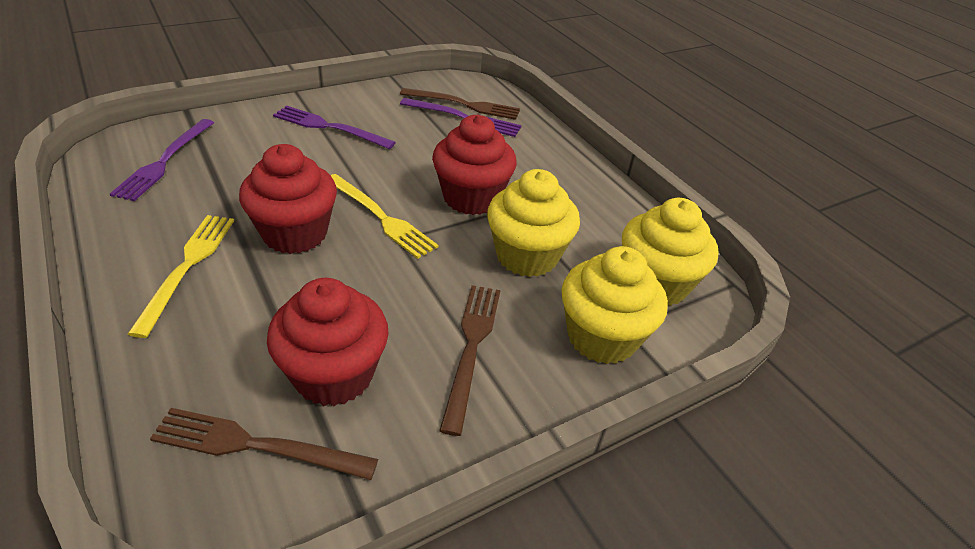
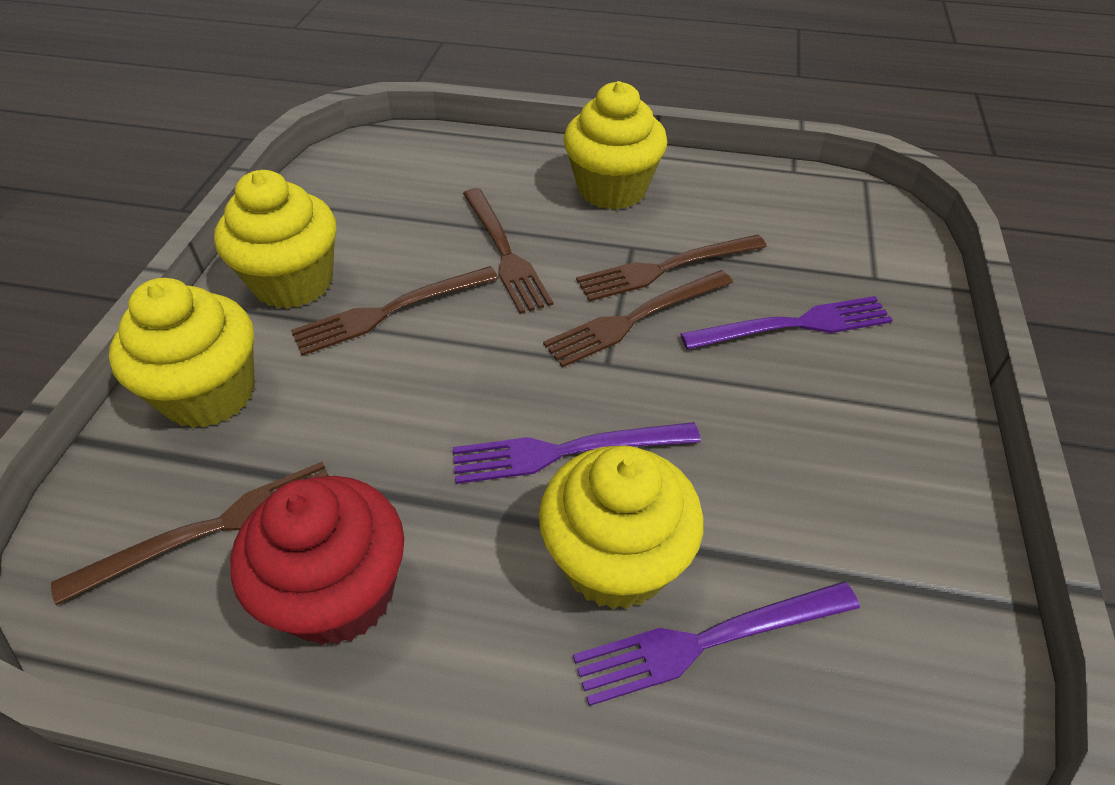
brown fork: 3 -> 5
red cupcake: 3 -> 1
yellow cupcake: 3 -> 4
yellow fork: 2 -> 0

